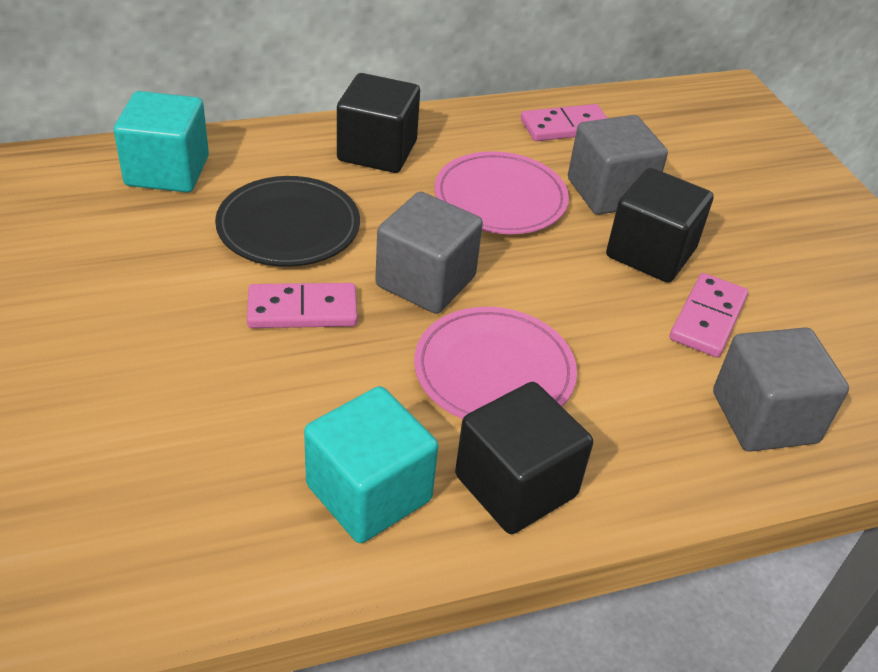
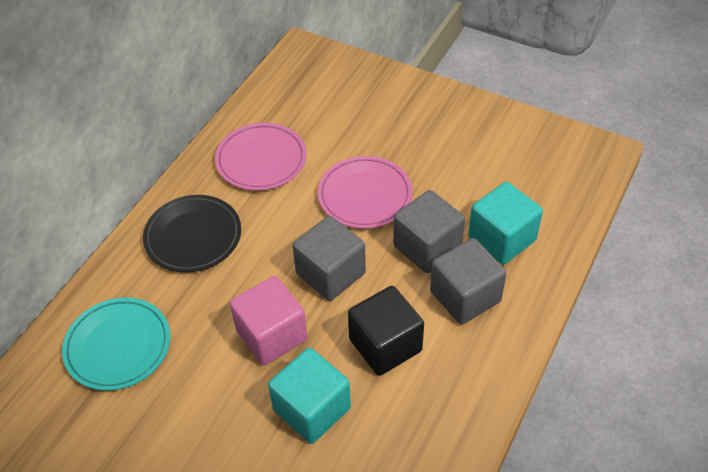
black cube: 3 -> 1
pink cube: 0 -> 1
pink domino: 3 -> 0
turquoise plate: 0 -> 1

